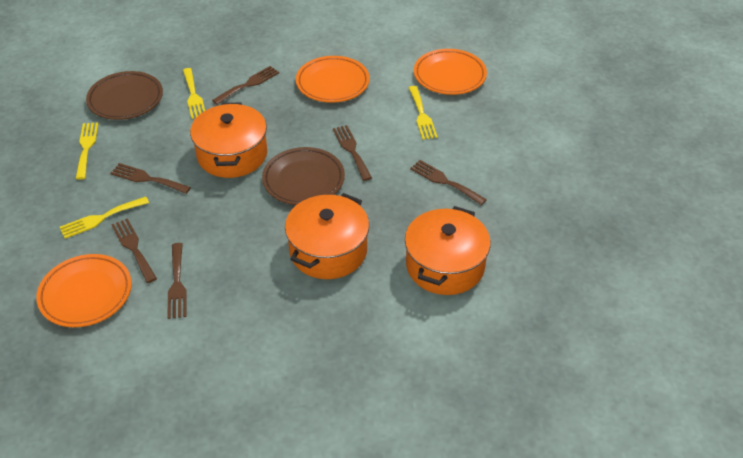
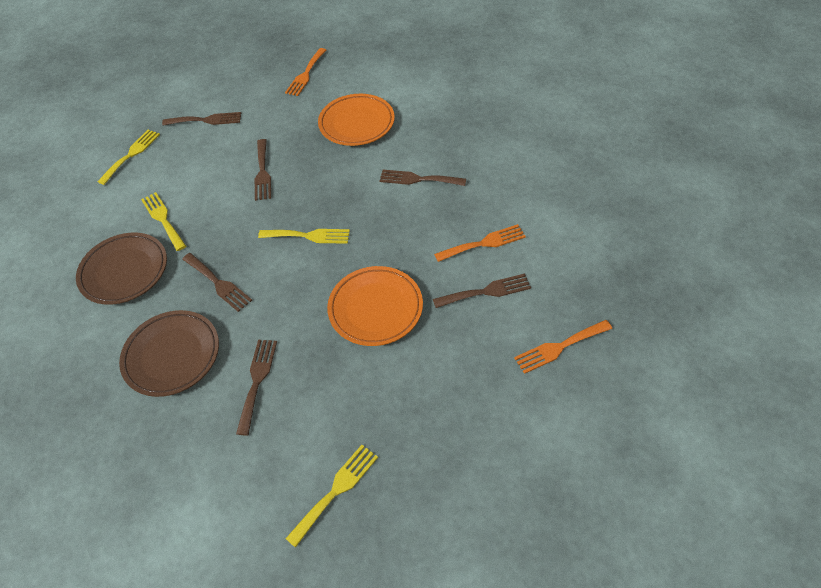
orange fork: 0 -> 3
orange plate: 3 -> 2
orange pot: 3 -> 0

